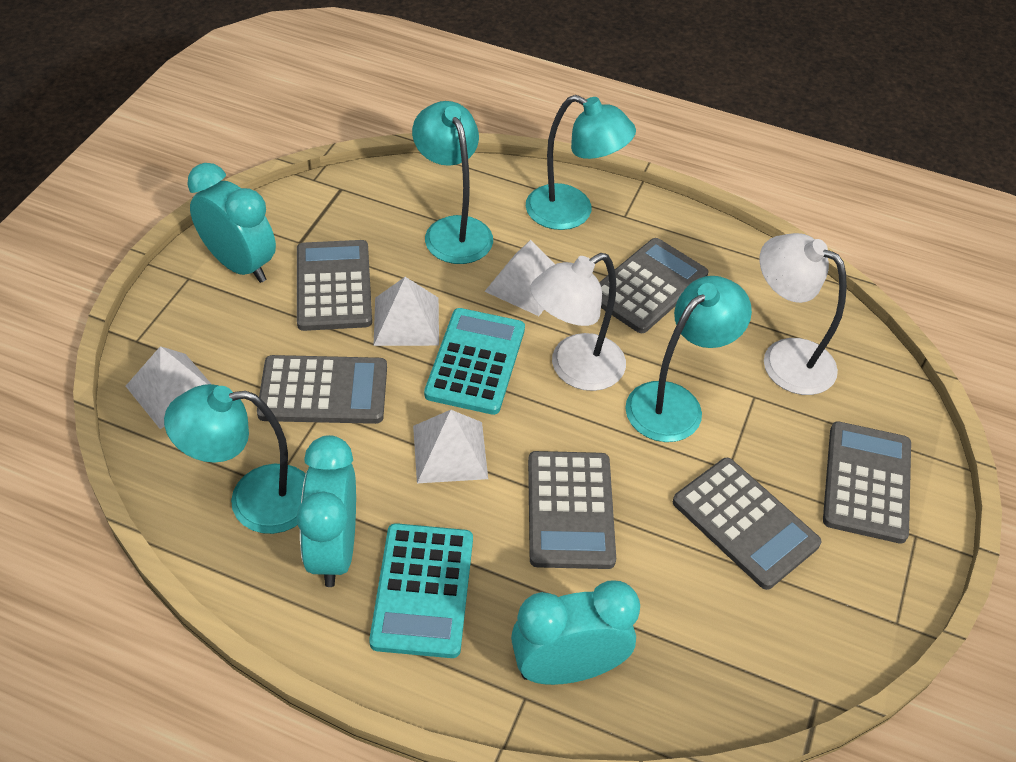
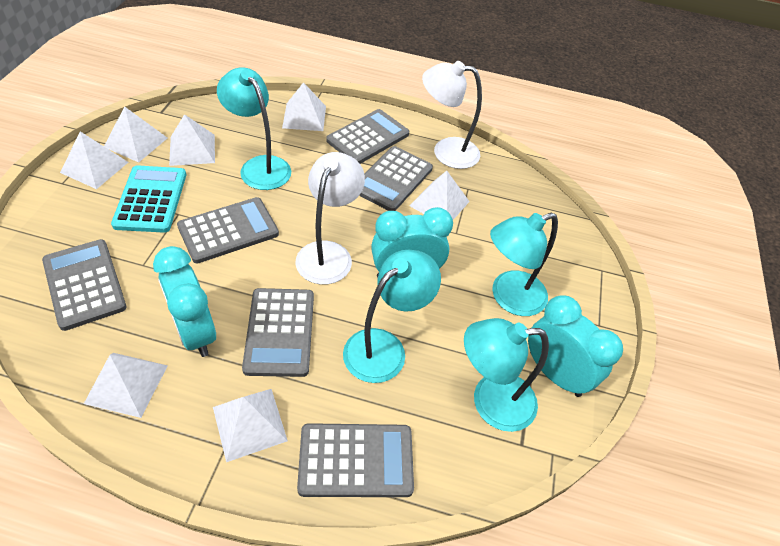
turquoise calculator: 2 -> 1
white pyramid: 4 -> 7

